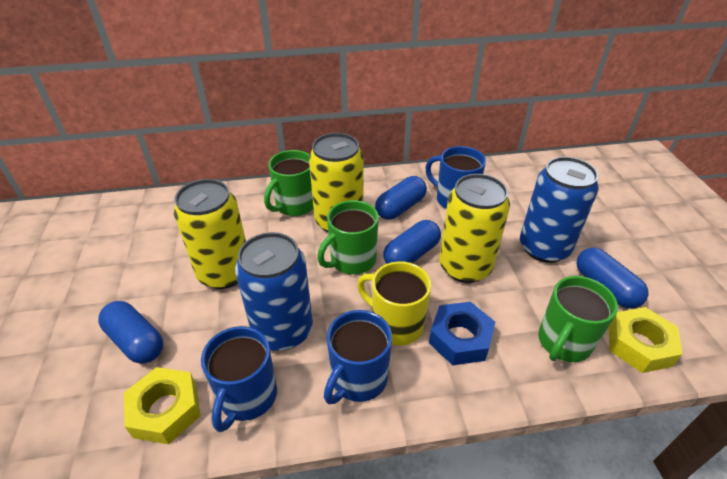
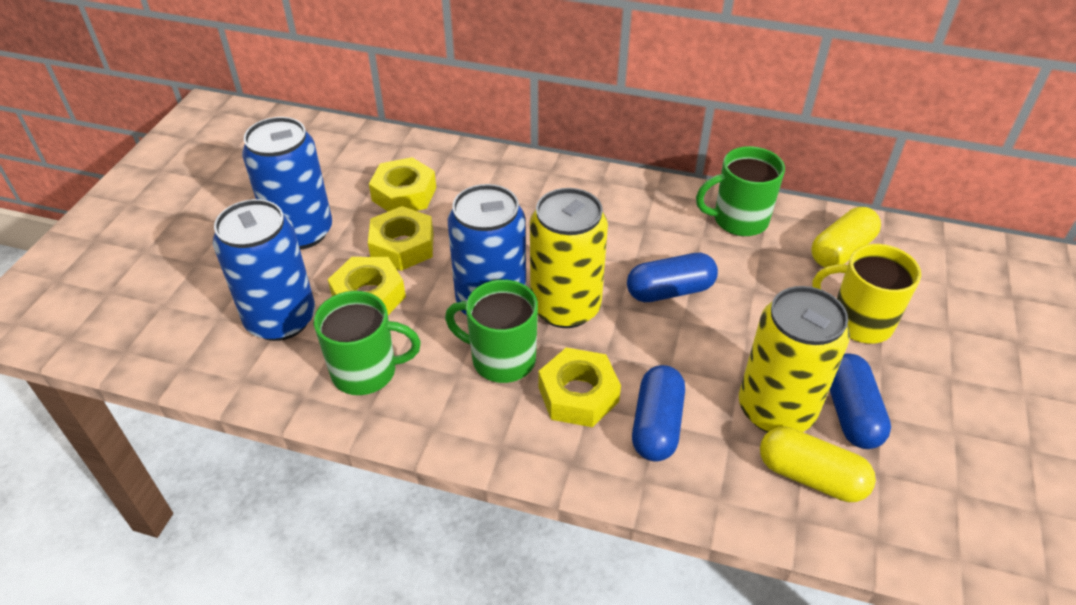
blue can: 2 -> 3
blue capsule: 4 -> 3
blue mug: 3 -> 0
blue nut: 1 -> 0
yellow can: 3 -> 2
yellow capsule: 0 -> 2
yellow nut: 2 -> 4

